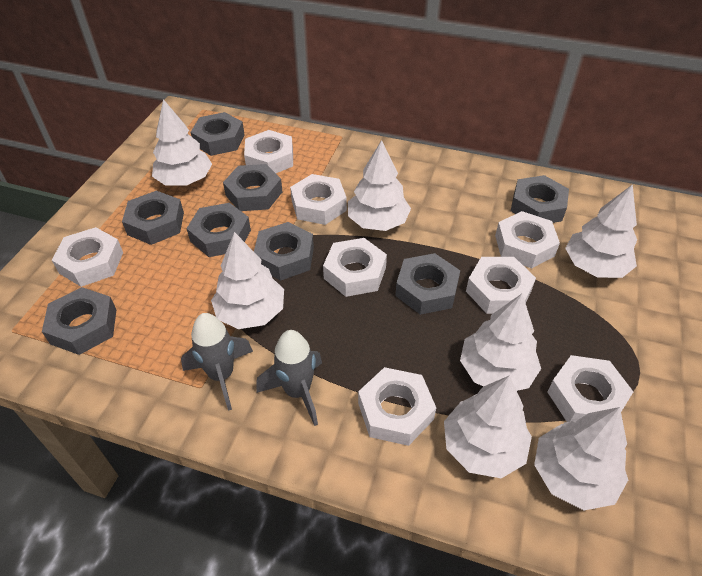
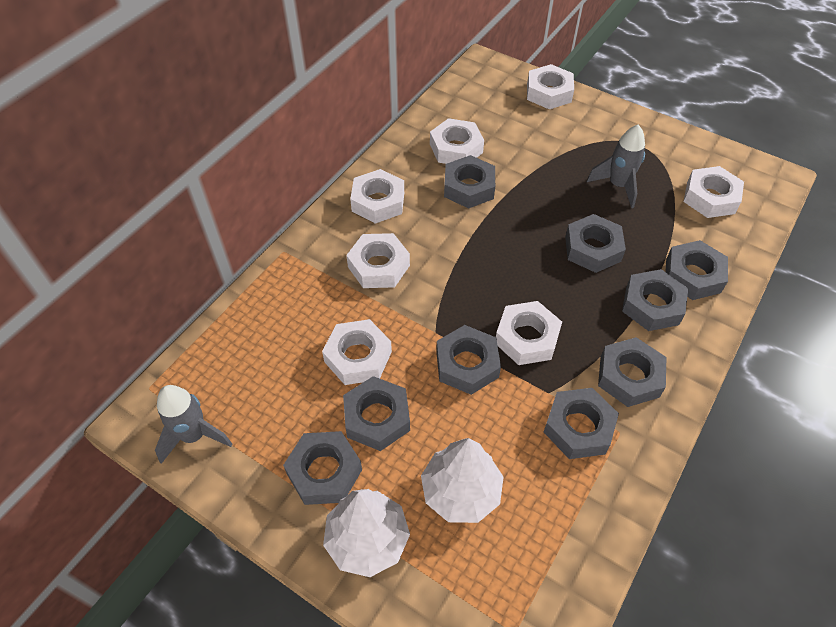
grey nut: 8 -> 9
white nut: 8 -> 7
white tree: 7 -> 2

